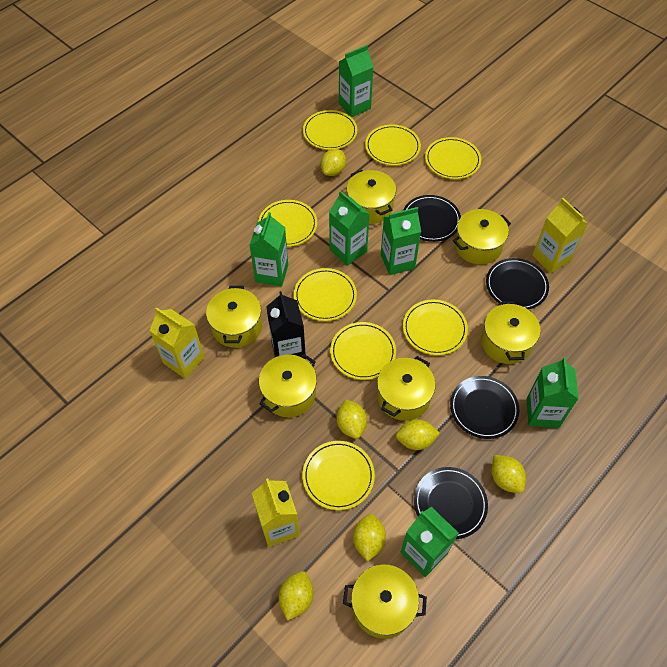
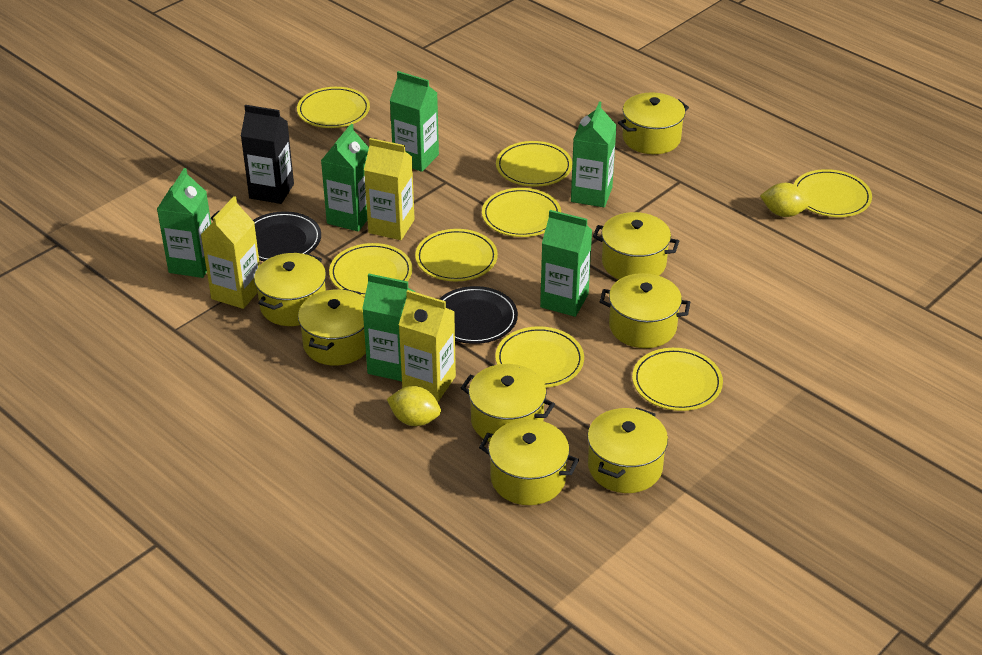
black plate: 4 -> 2
yellow lemon: 6 -> 2
yellow pot: 7 -> 8

